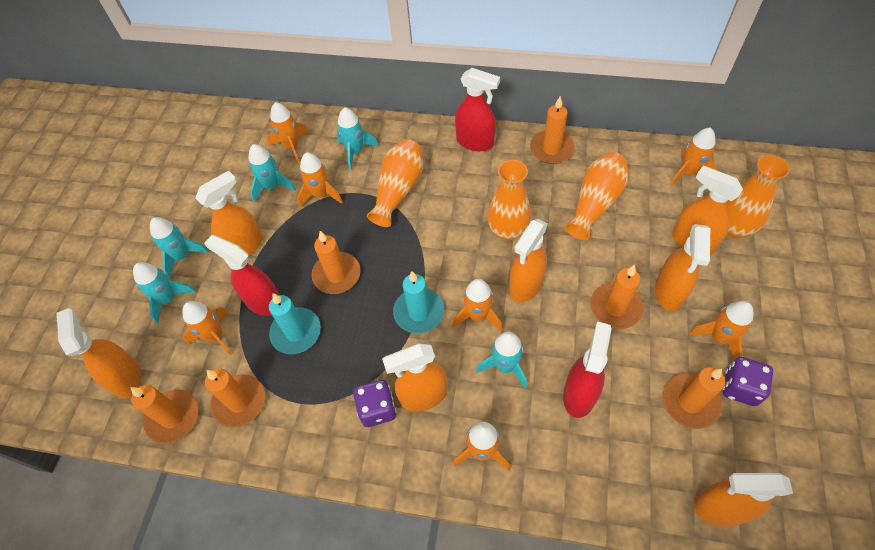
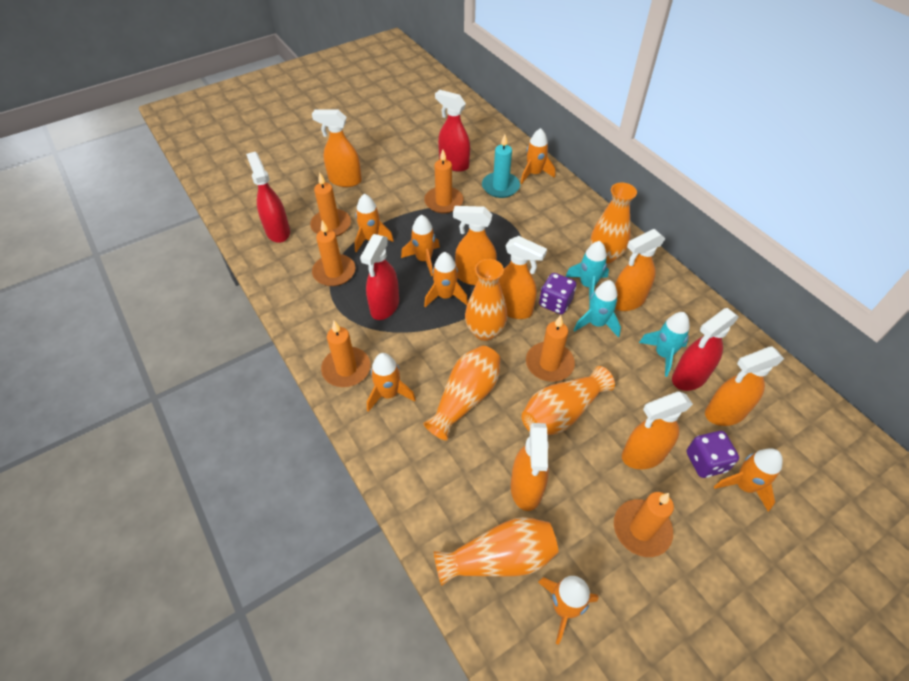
orange vase: 4 -> 5
red spray bottle: 3 -> 4
turquoise candle: 2 -> 1
turquoise rocket: 5 -> 3

